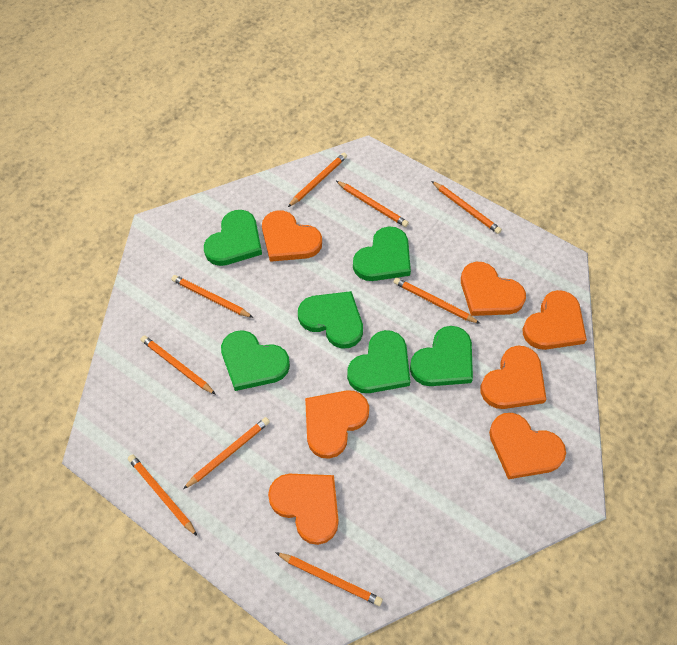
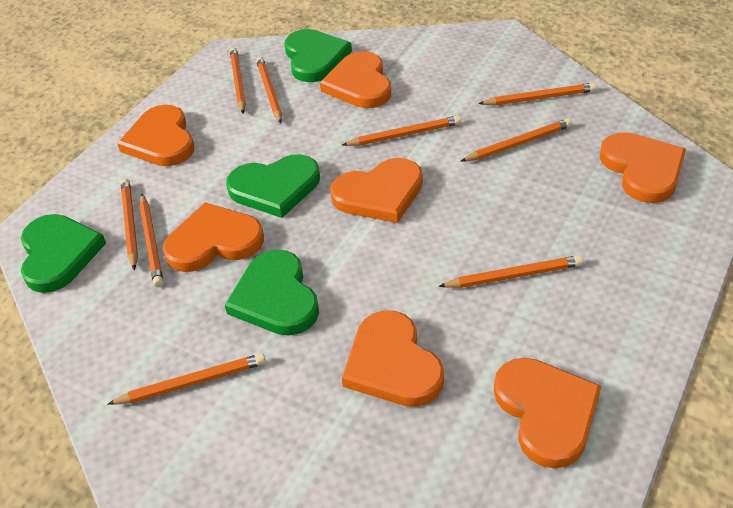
green heart: 6 -> 4

